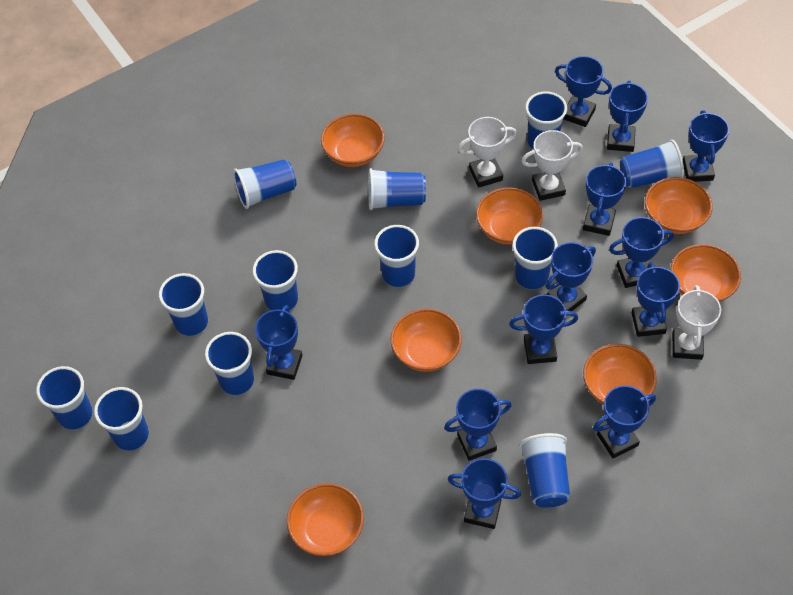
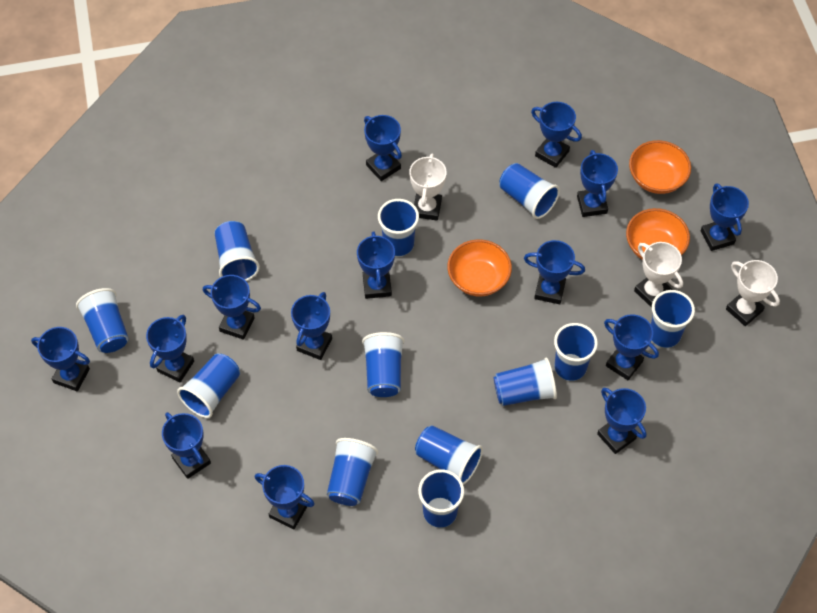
blue trophy: 12 -> 14
orange bowl: 7 -> 3

